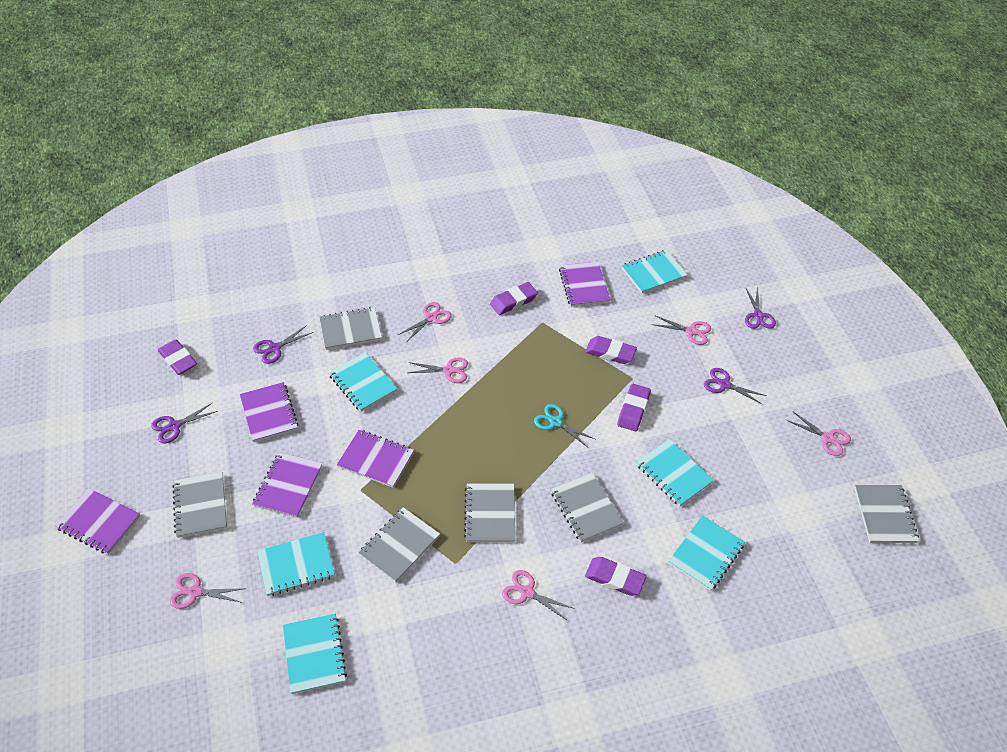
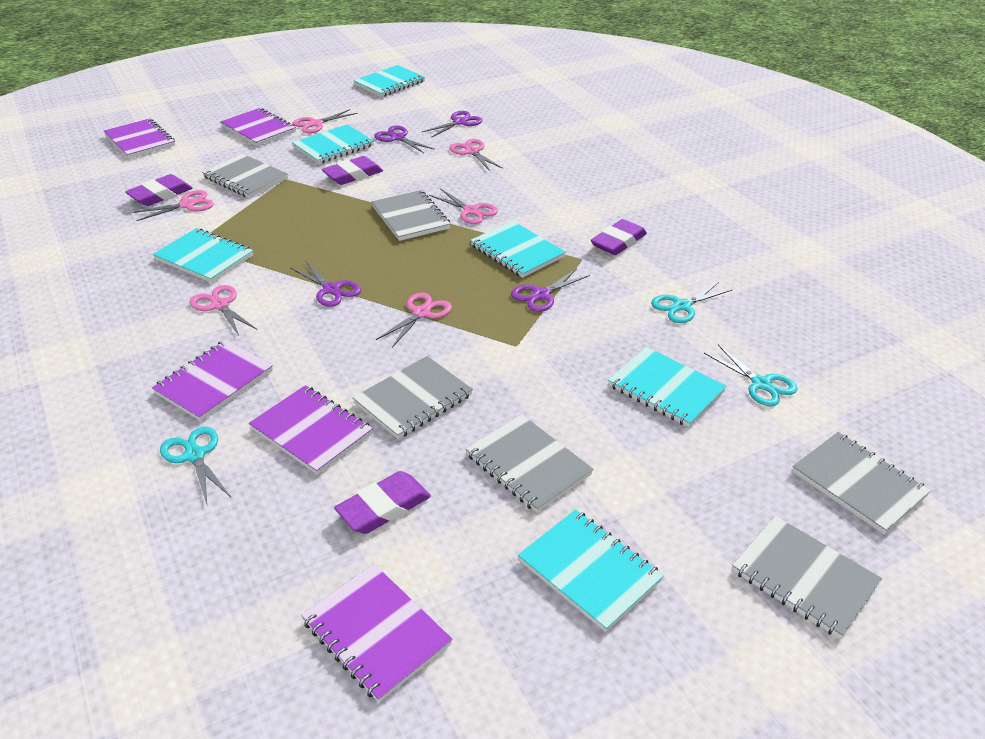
purple eraser: 5 -> 4
turquoise scissors: 1 -> 3

